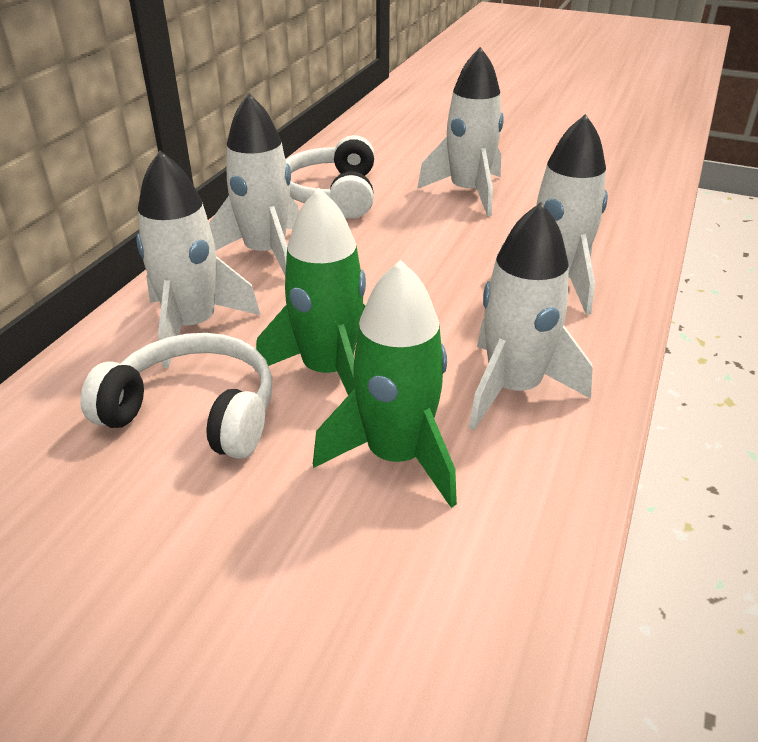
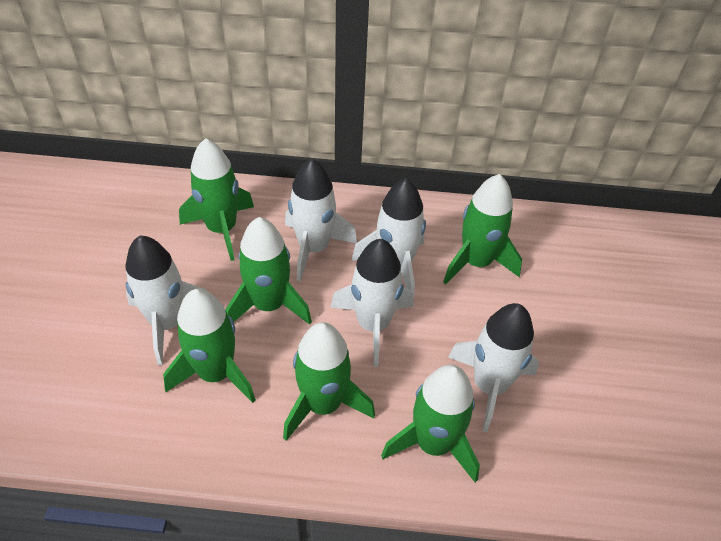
green rocket: 2 -> 6
white headphones: 2 -> 0

